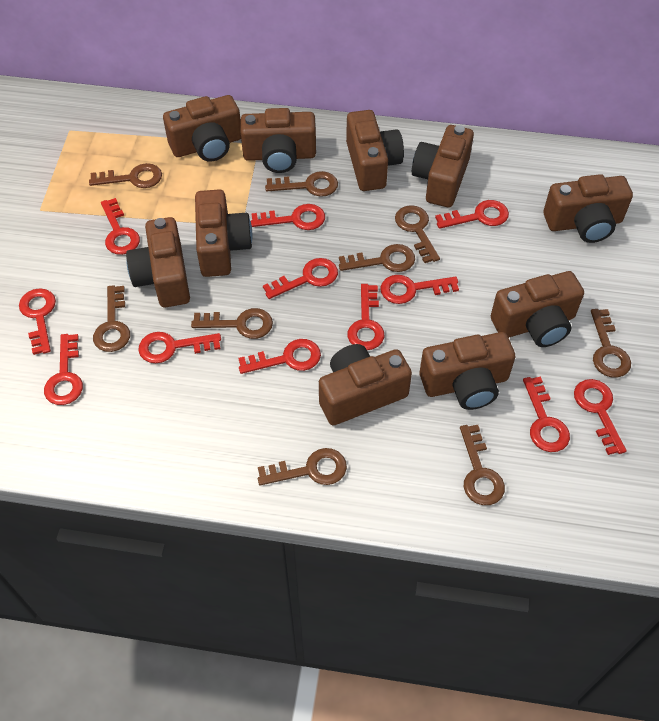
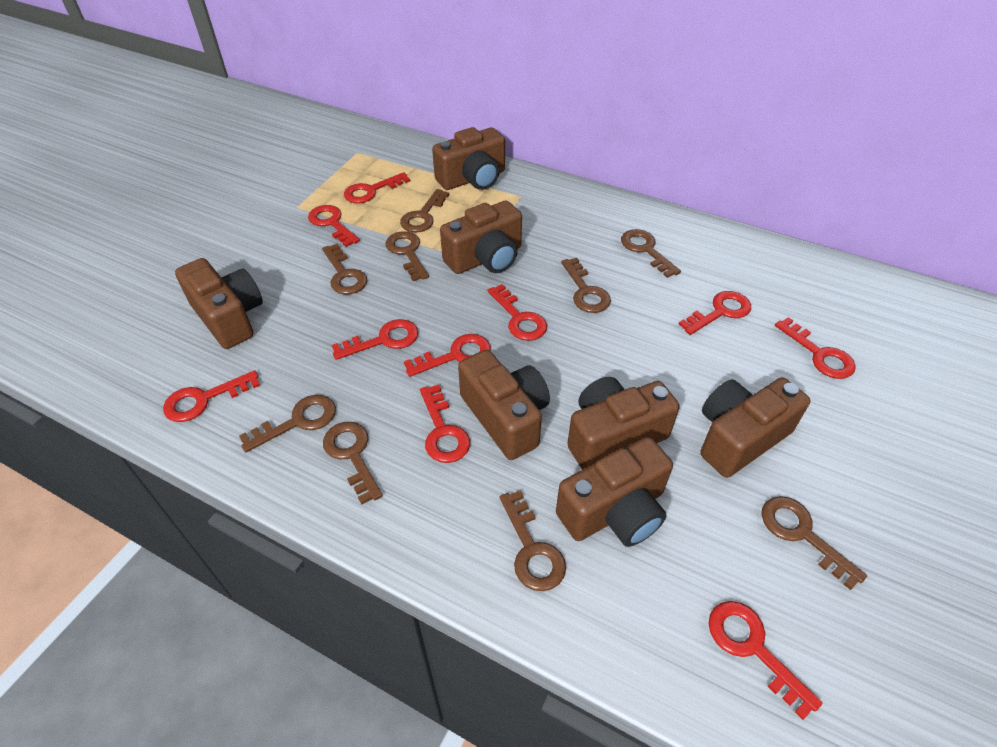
brown camera: 10 -> 7
red key: 12 -> 10

